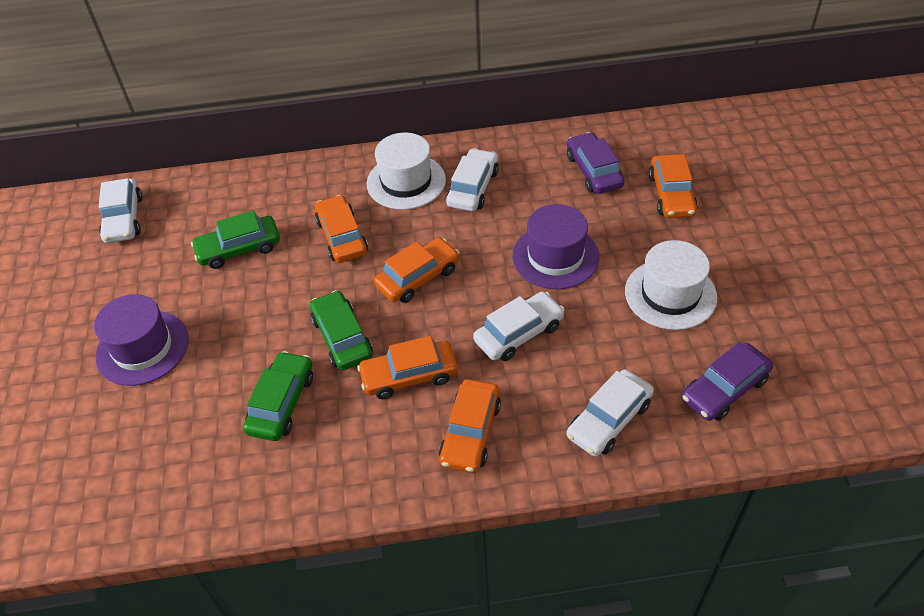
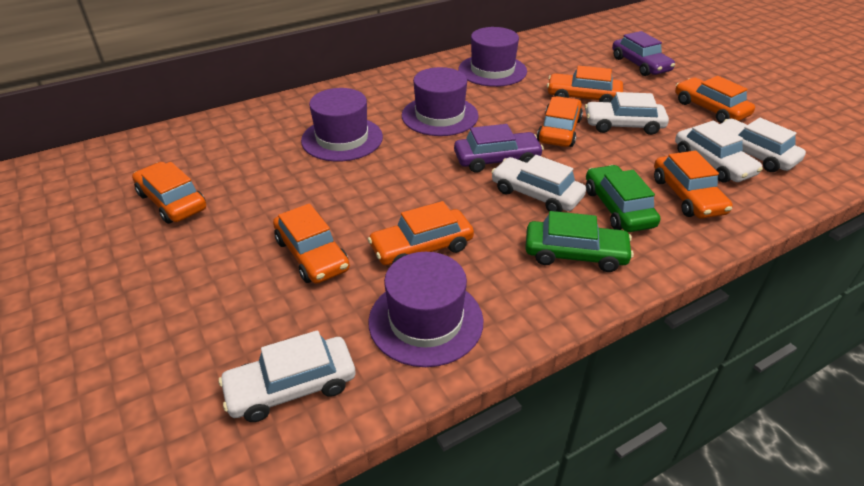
green car: 3 -> 2
orange car: 5 -> 7
purple hat: 2 -> 4
white car: 4 -> 5
white hat: 2 -> 0

